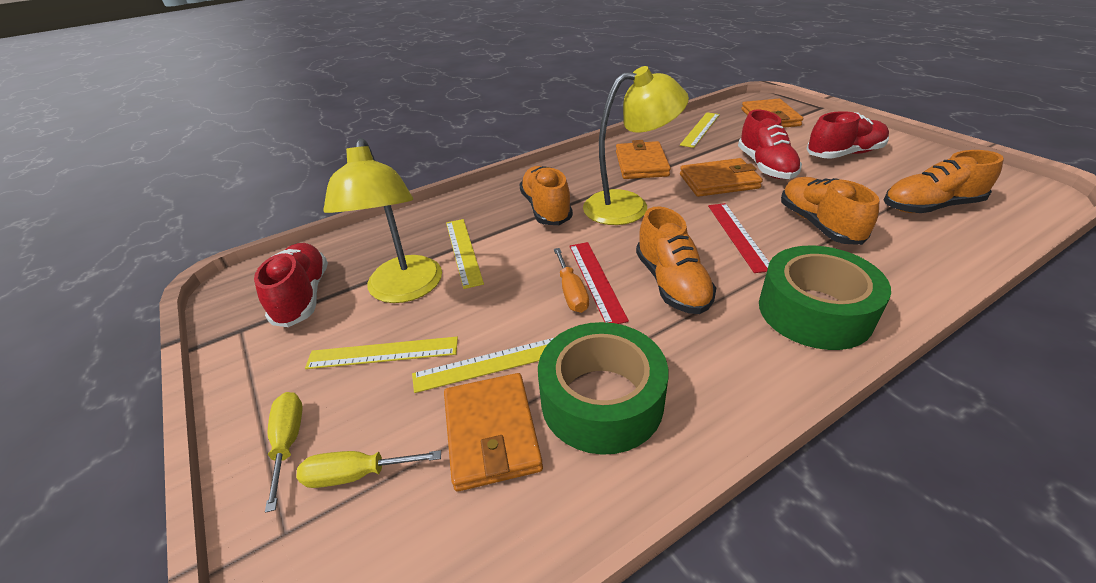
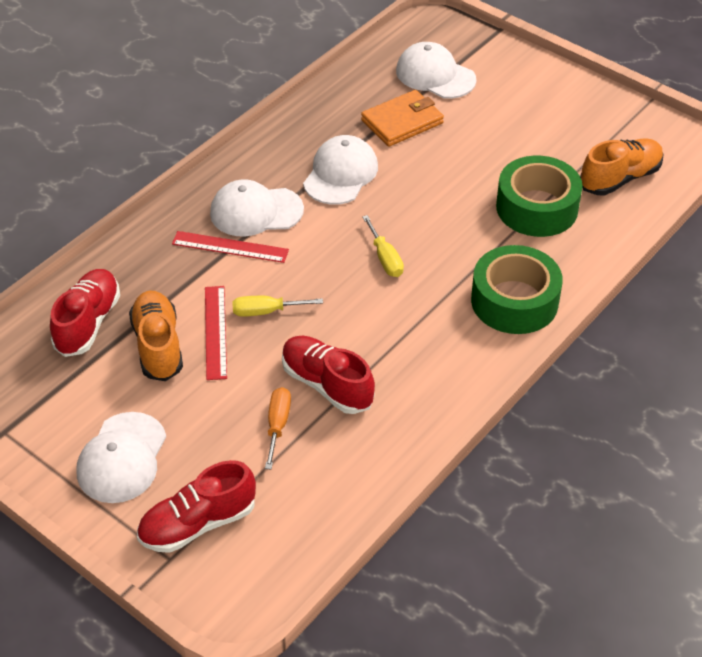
orange shoe: 4 -> 2
orange wallet: 4 -> 1
white cap: 0 -> 4
yellow lamp: 2 -> 0
yellow ruler: 4 -> 0

